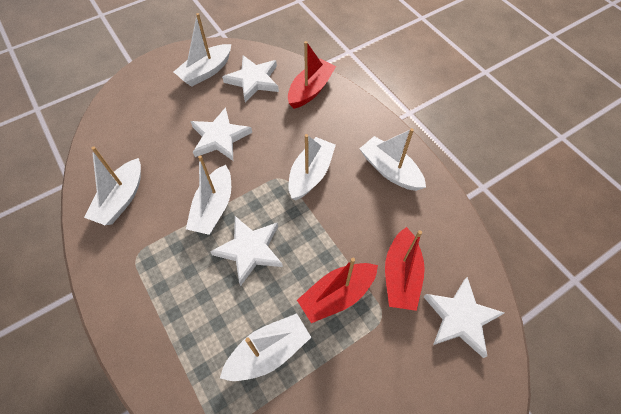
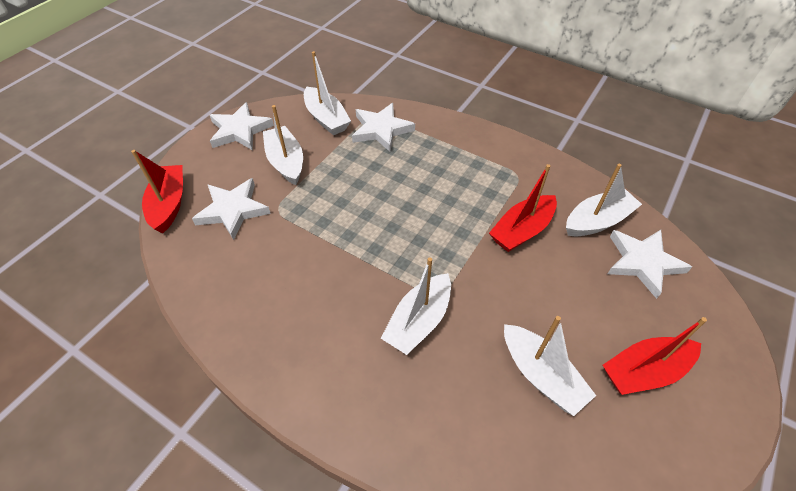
white boat: 6 -> 5

